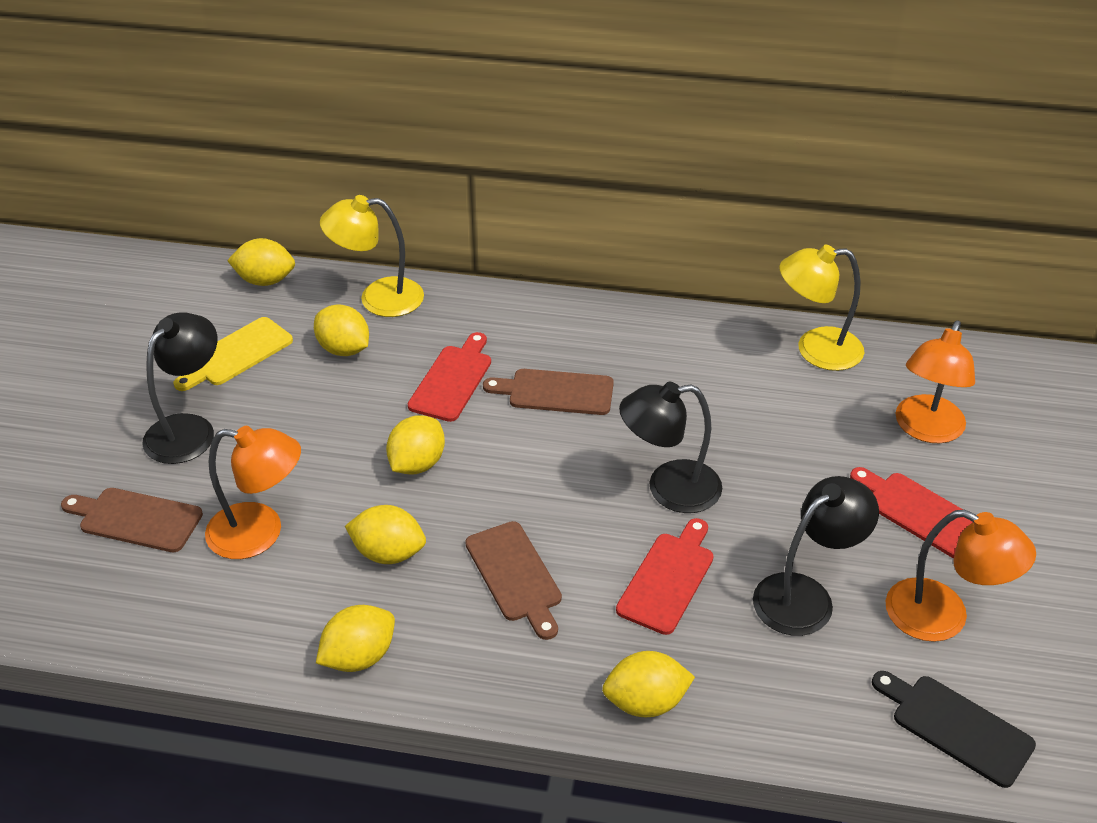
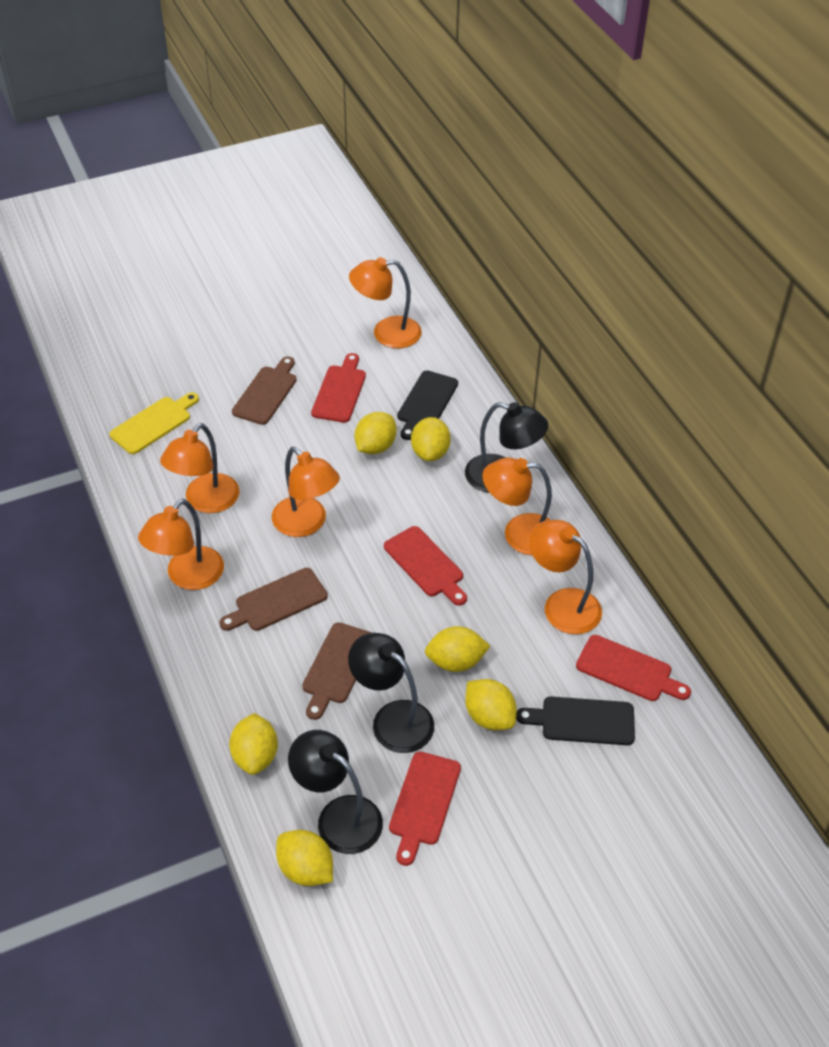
black cutting board: 1 -> 2
orange lamp: 3 -> 6
red cutting board: 3 -> 4
yellow lamp: 2 -> 0

